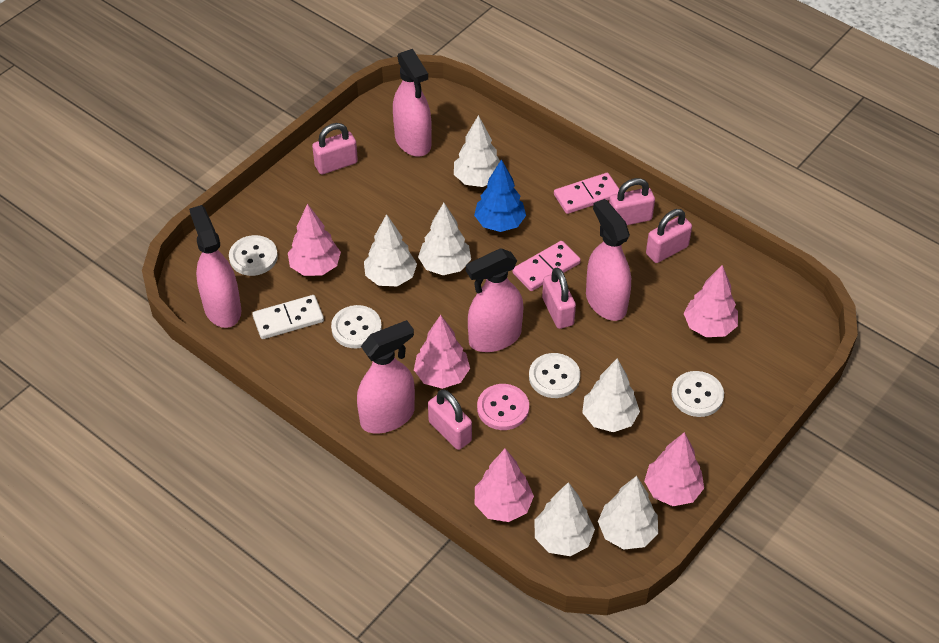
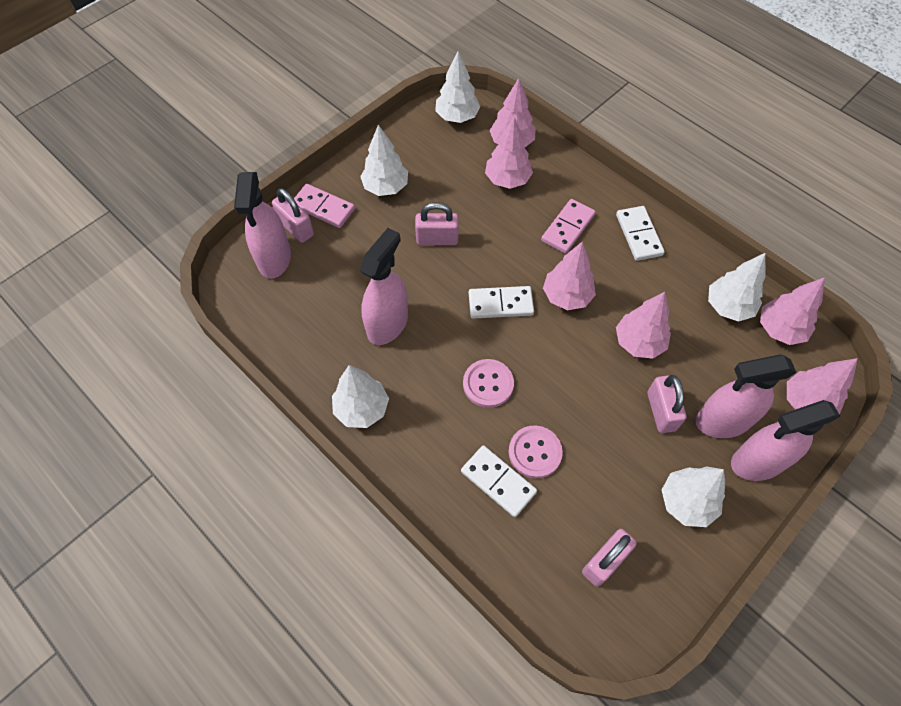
blue tree: 1 -> 0
pink button: 1 -> 2
pink padlock: 5 -> 4
pink spray bottle: 5 -> 4
pink tree: 5 -> 6
white button: 4 -> 0
white domino: 1 -> 3
white tree: 6 -> 5

